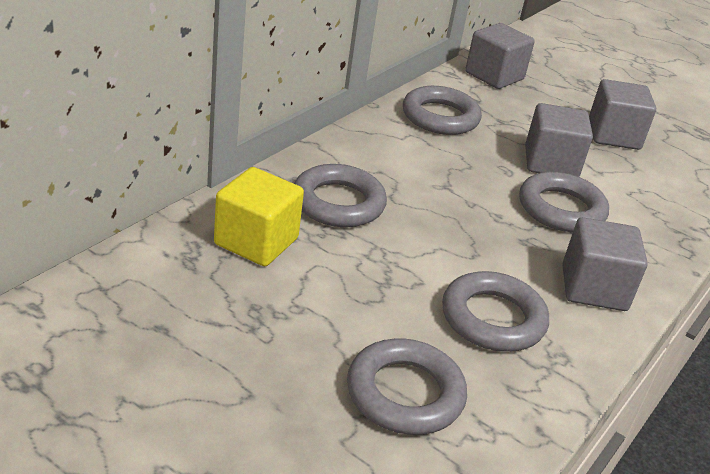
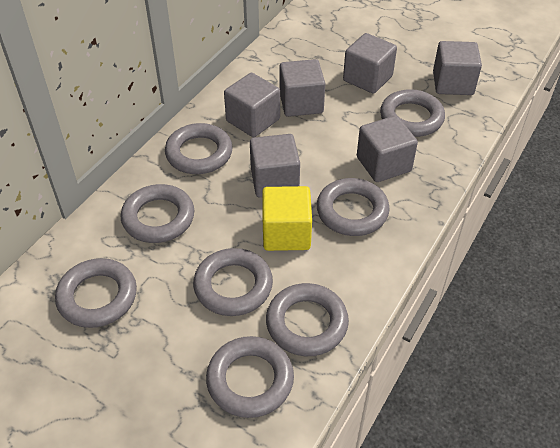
grey cube: 4 -> 6
grey ring: 5 -> 8

